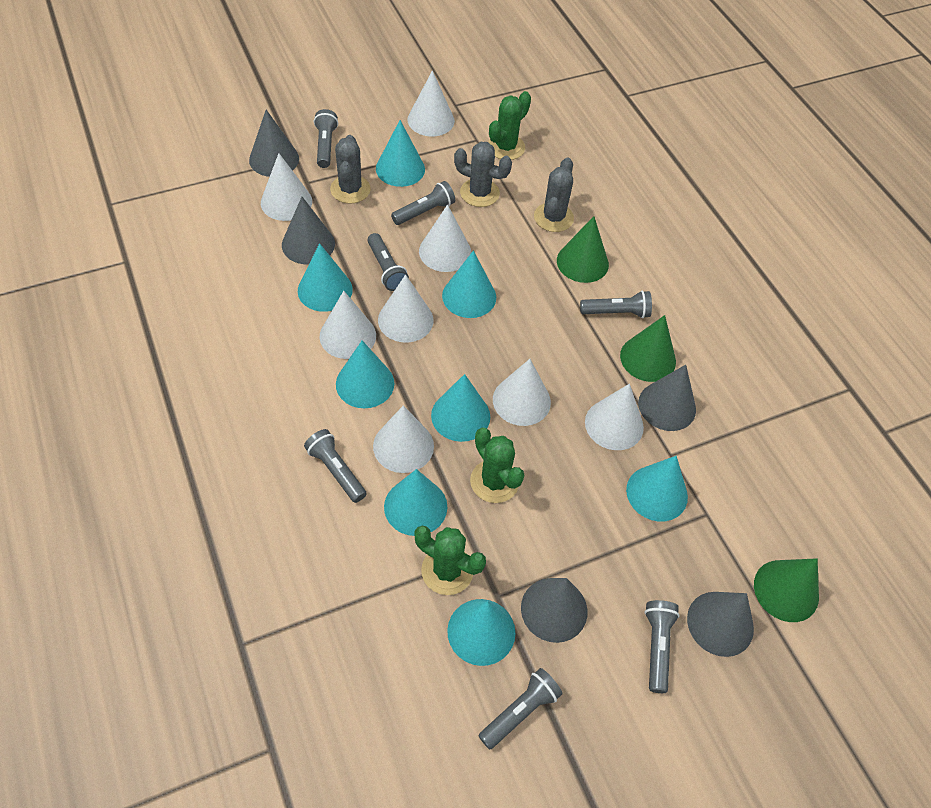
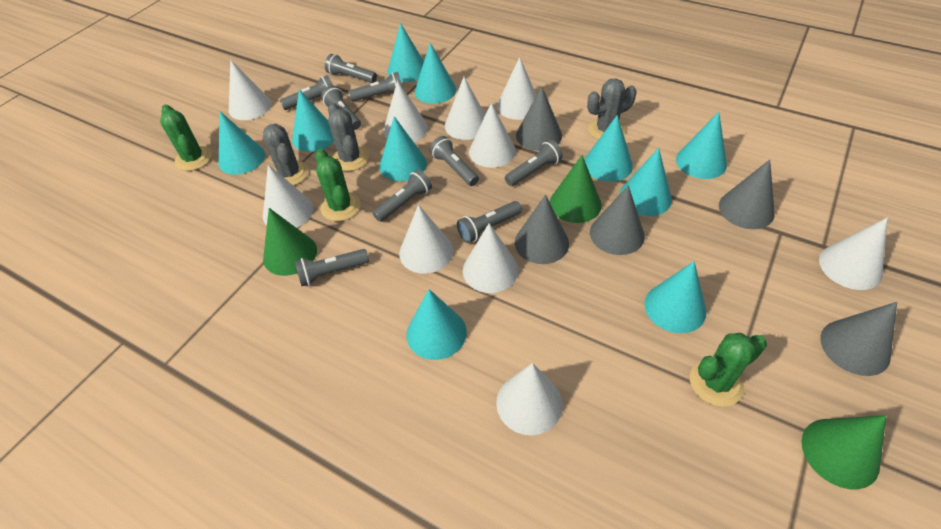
grey flashlight: 7 -> 9
turquoise cone: 8 -> 10
white cone: 8 -> 10

